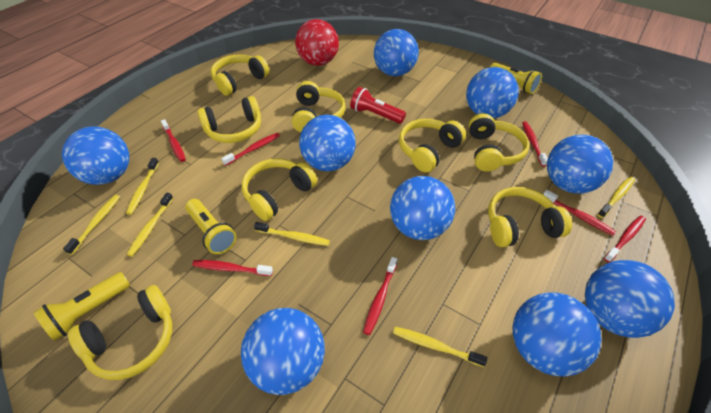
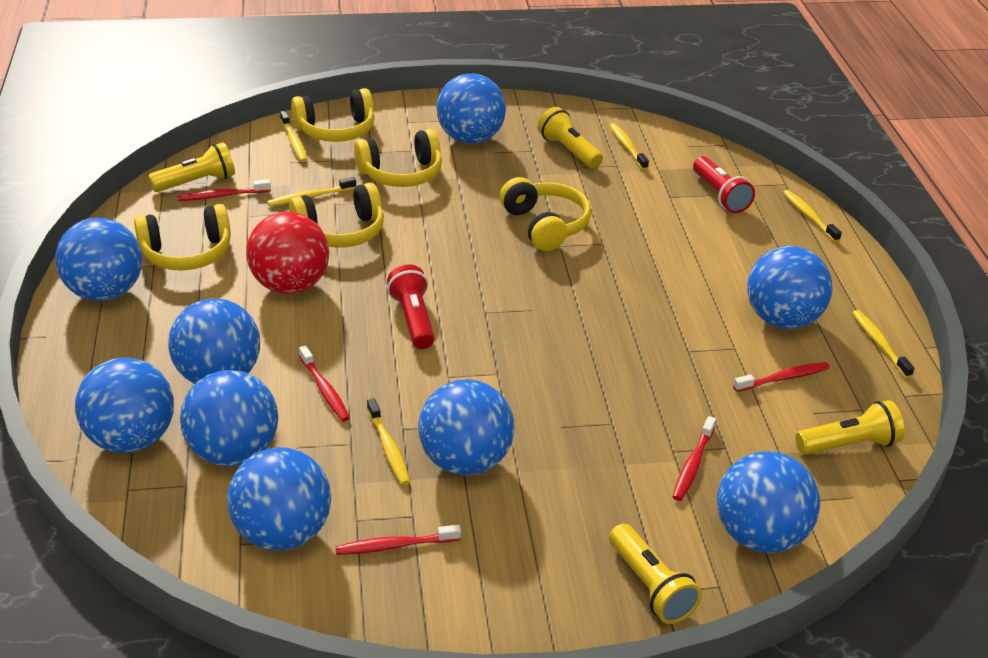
red flashlight: 1 -> 2
red toothbrush: 7 -> 5
yellow flashlight: 3 -> 4
yellow headphones: 8 -> 5

